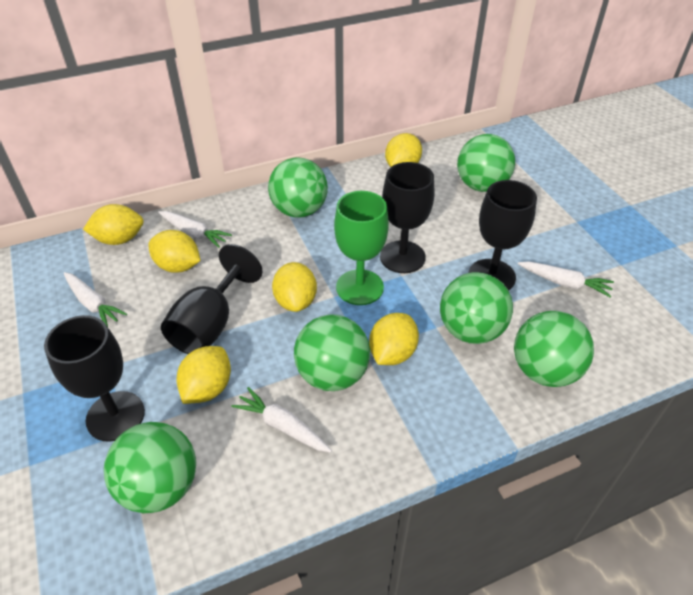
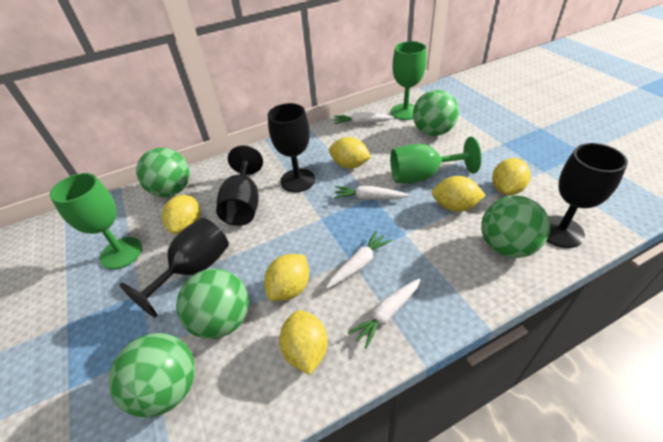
green ball: 6 -> 5
green goblet: 1 -> 3

